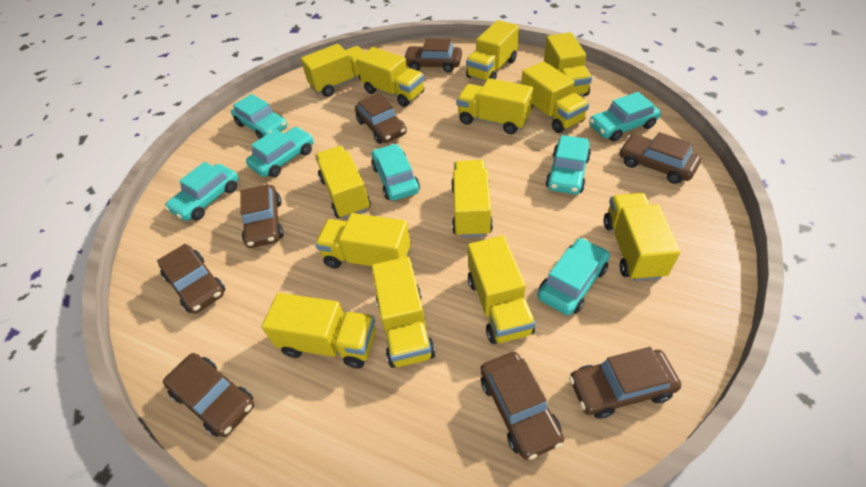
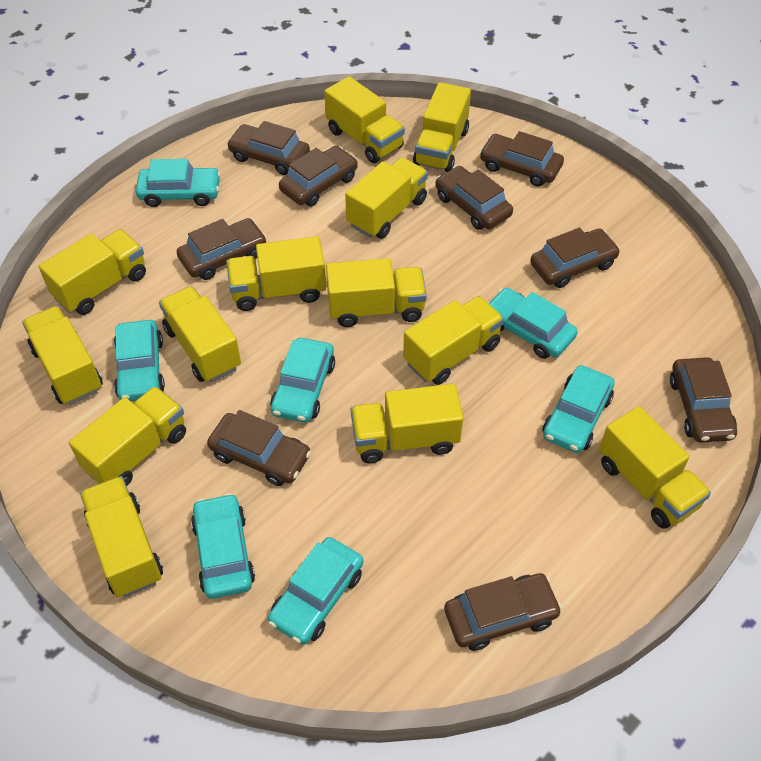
brown car: 8 -> 9

